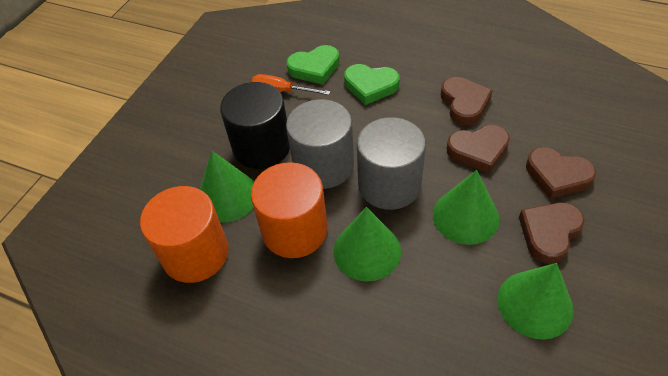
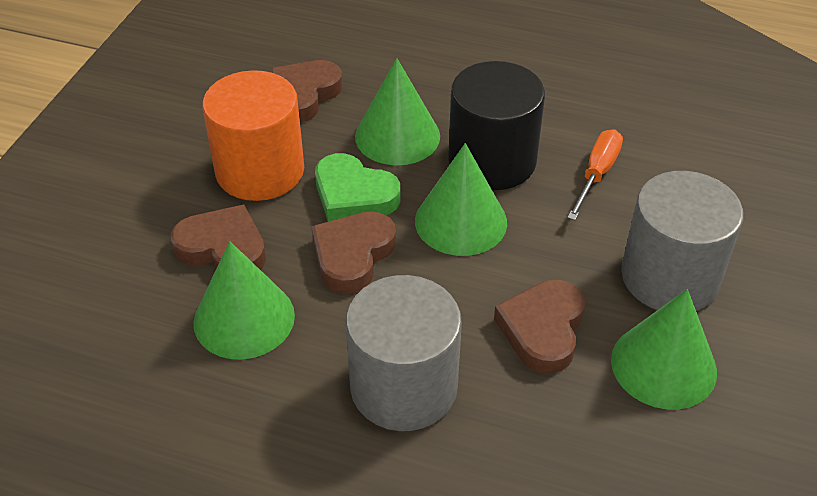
green heart: 2 -> 1
orange cylinder: 2 -> 1

